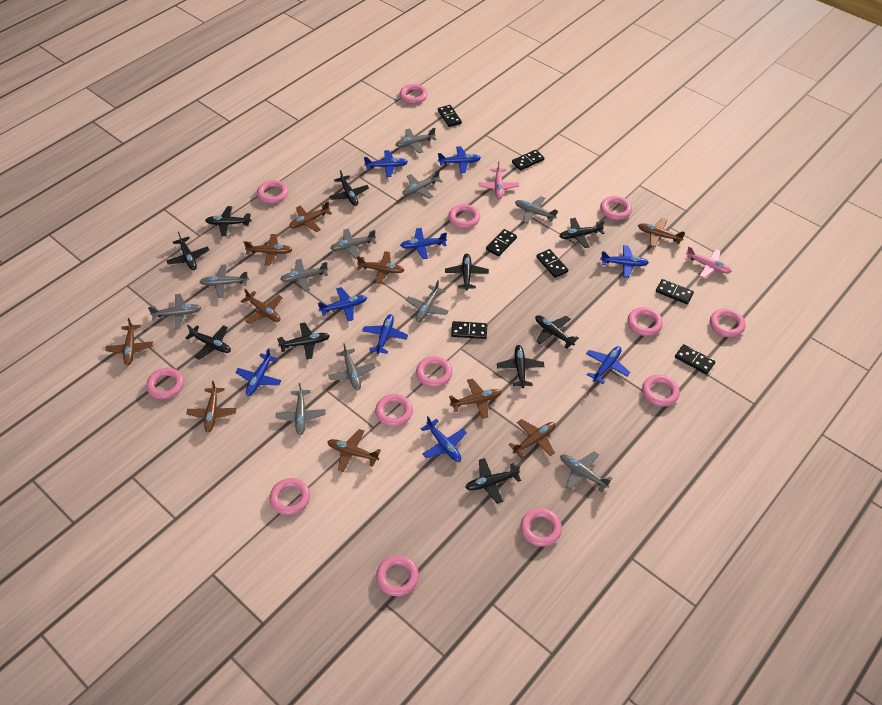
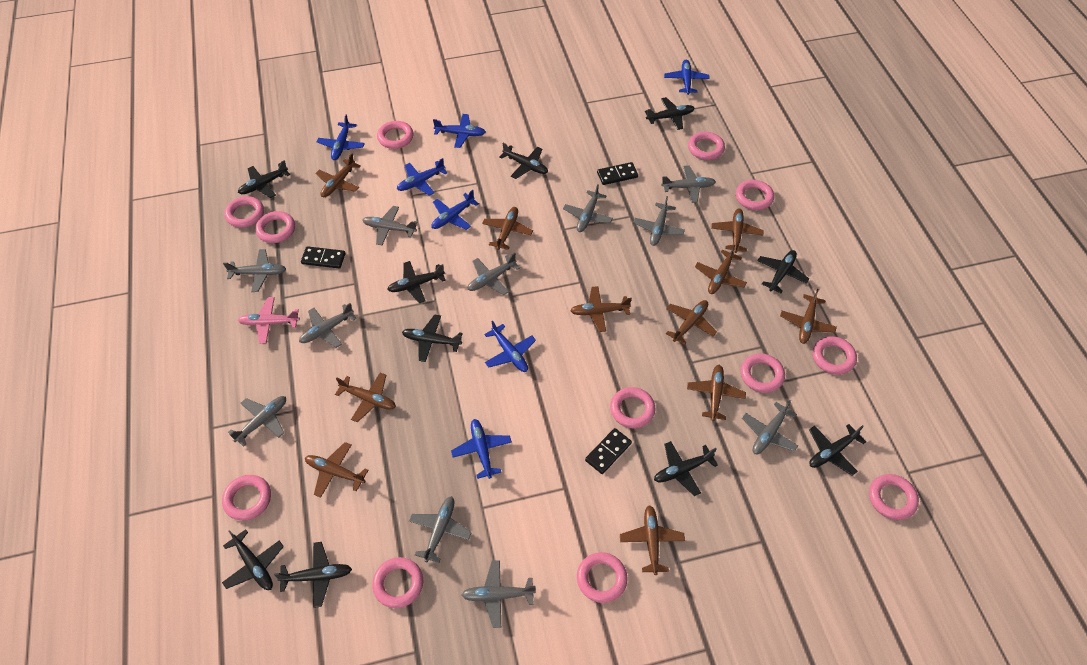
black domino: 7 -> 3
blue plane: 9 -> 7
brown plane: 10 -> 11
pink plane: 2 -> 1
pink ring: 13 -> 12

